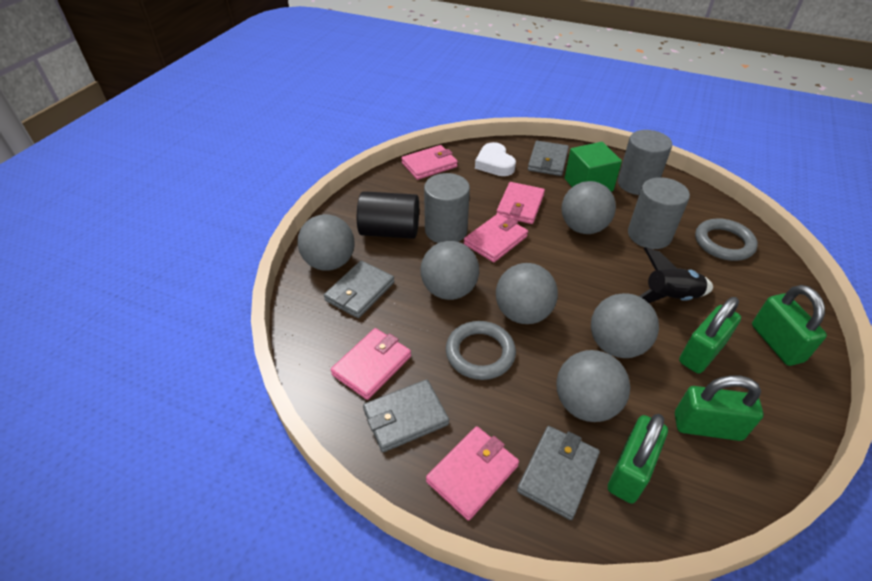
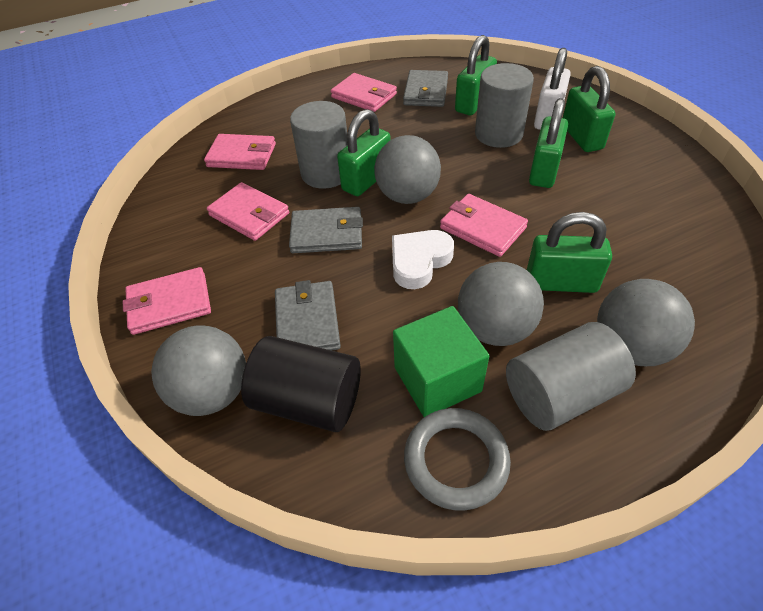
black rocket: 1 -> 0
green padlock: 4 -> 5
grey ball: 6 -> 4
grey ring: 2 -> 1
grey wallet: 4 -> 3
white padlock: 0 -> 1

